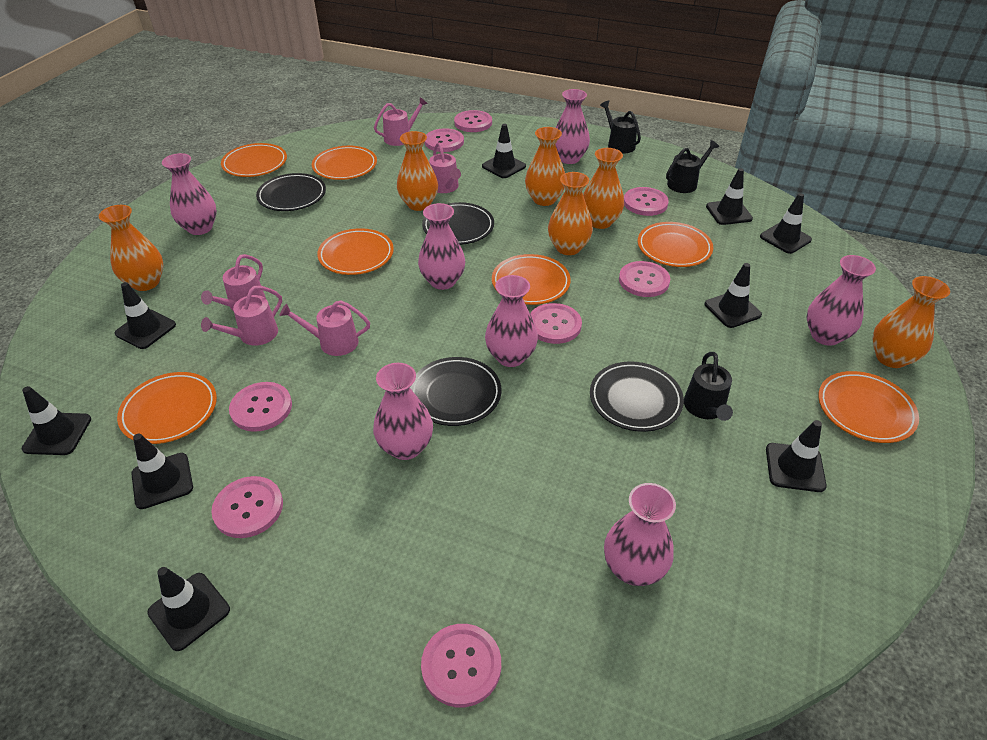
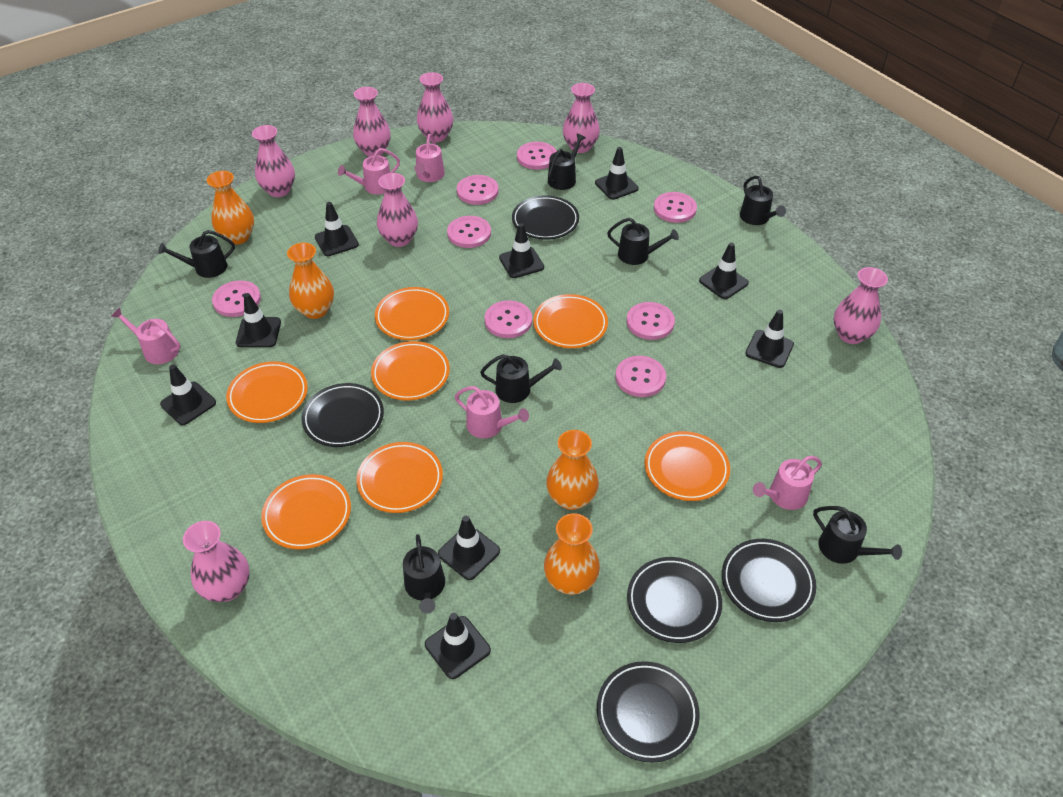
black plate: 4 -> 5
black watering can: 3 -> 7
orange vase: 6 -> 4

